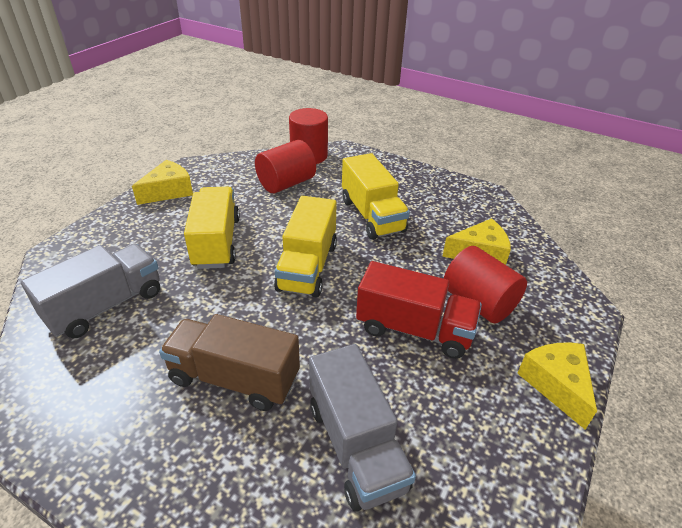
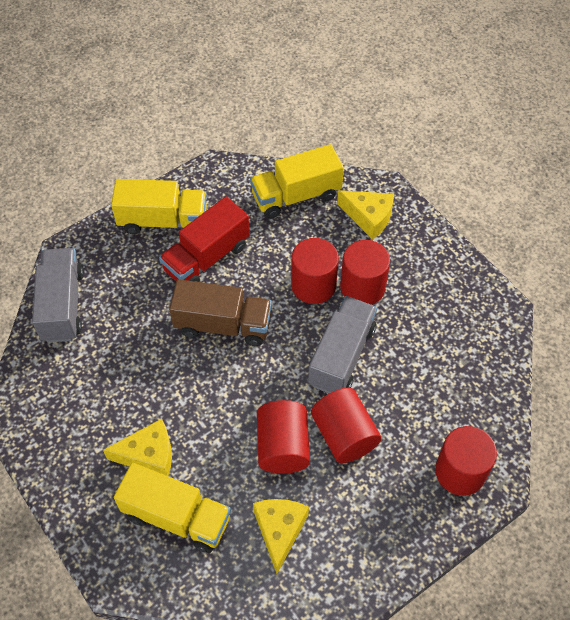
red cylinder: 3 -> 5

